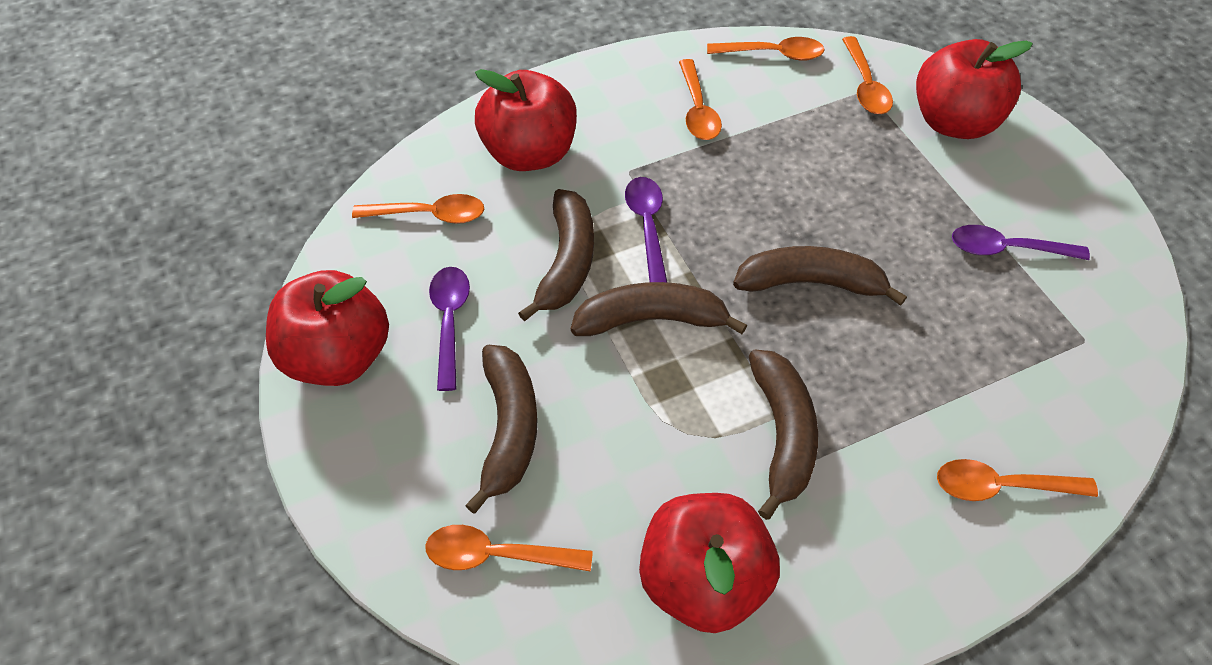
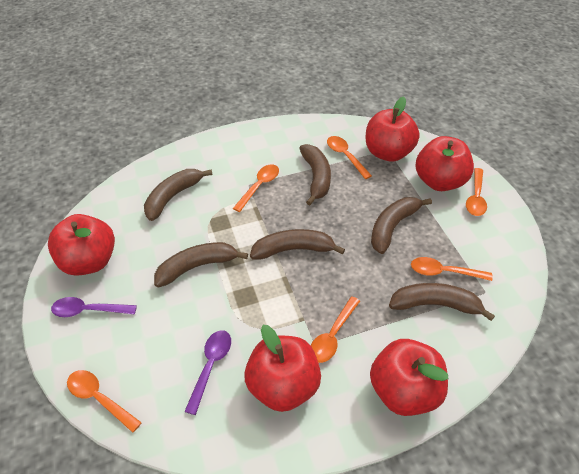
brown banana: 5 -> 6
purple spoon: 3 -> 2
red apple: 4 -> 5

